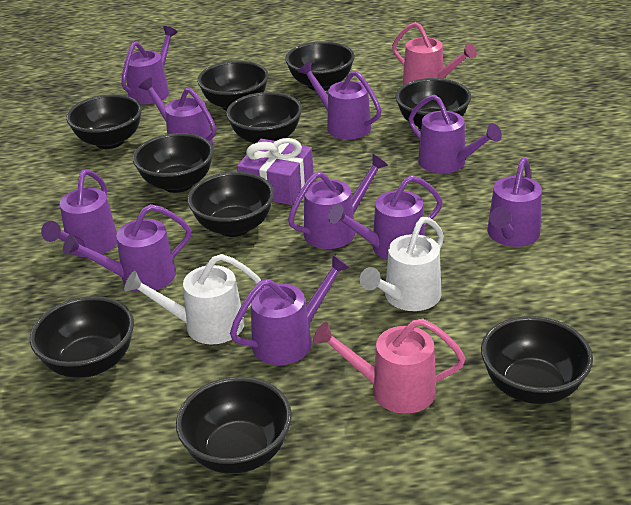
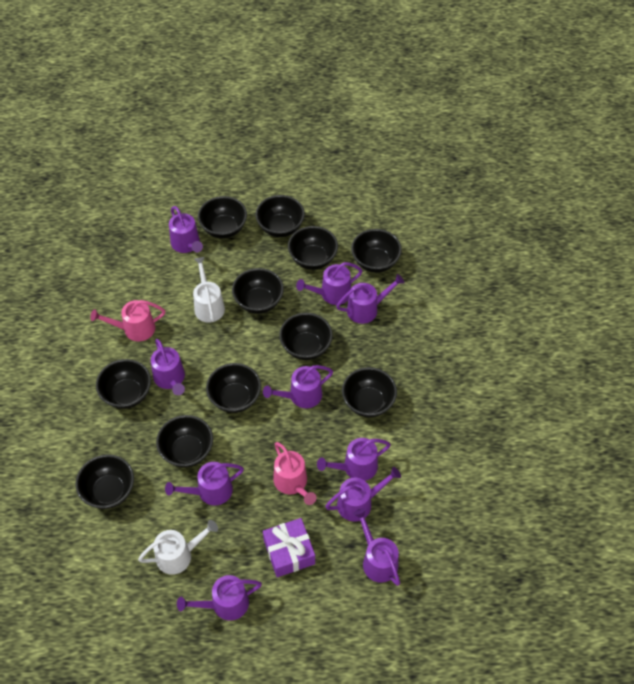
black bowl: 10 -> 11

